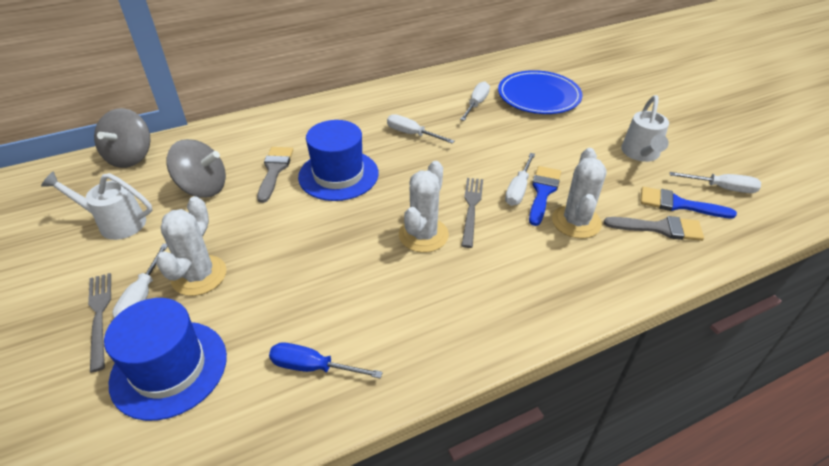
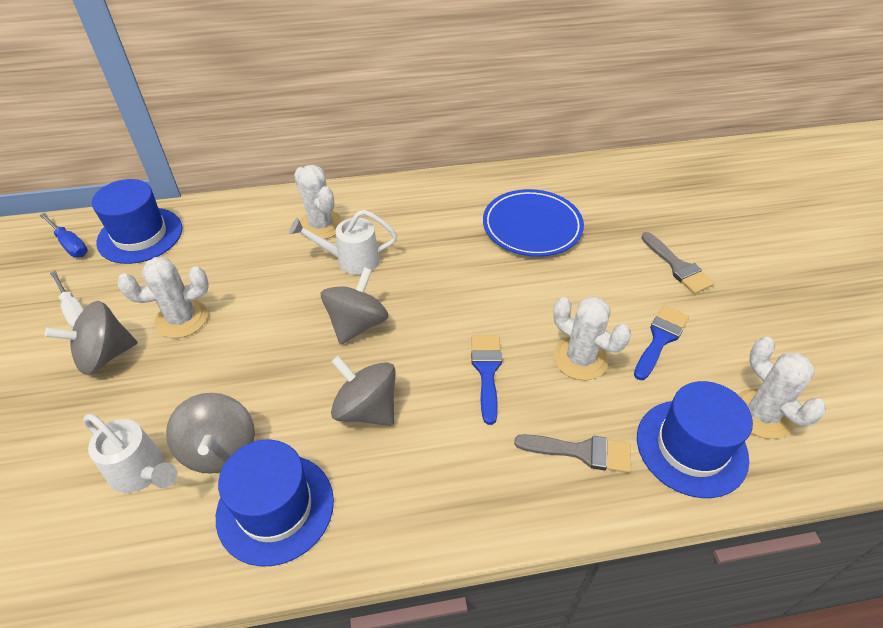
blue hat: 2 -> 3
grey fork: 2 -> 0
grey spinning top: 2 -> 4
white cactus: 3 -> 4
white screwdriver: 5 -> 1

